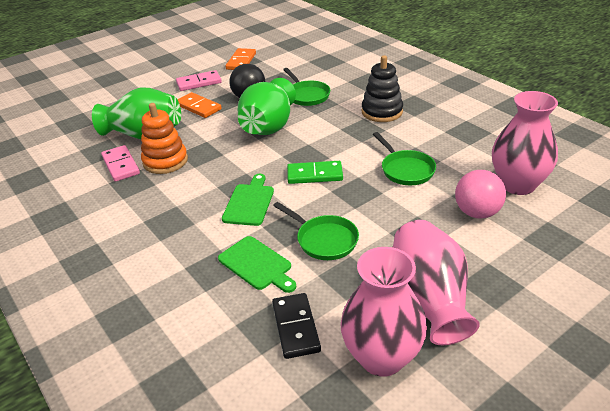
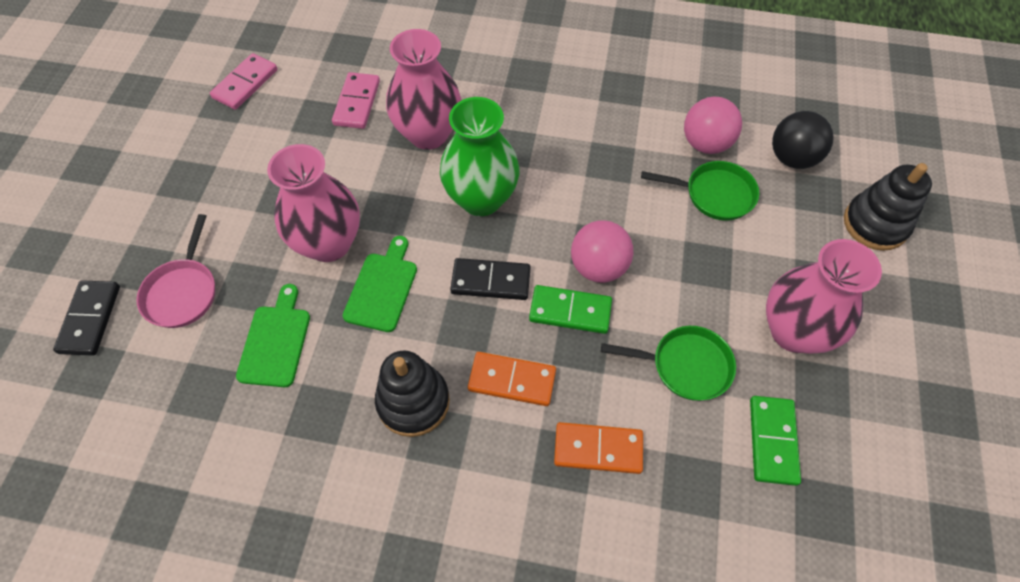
black domino: 1 -> 2
black stacking toy: 1 -> 2
green domino: 1 -> 2
green pan: 3 -> 2
green vase: 2 -> 1
orange stacking toy: 1 -> 0
pink ball: 1 -> 2
pink pan: 0 -> 1

